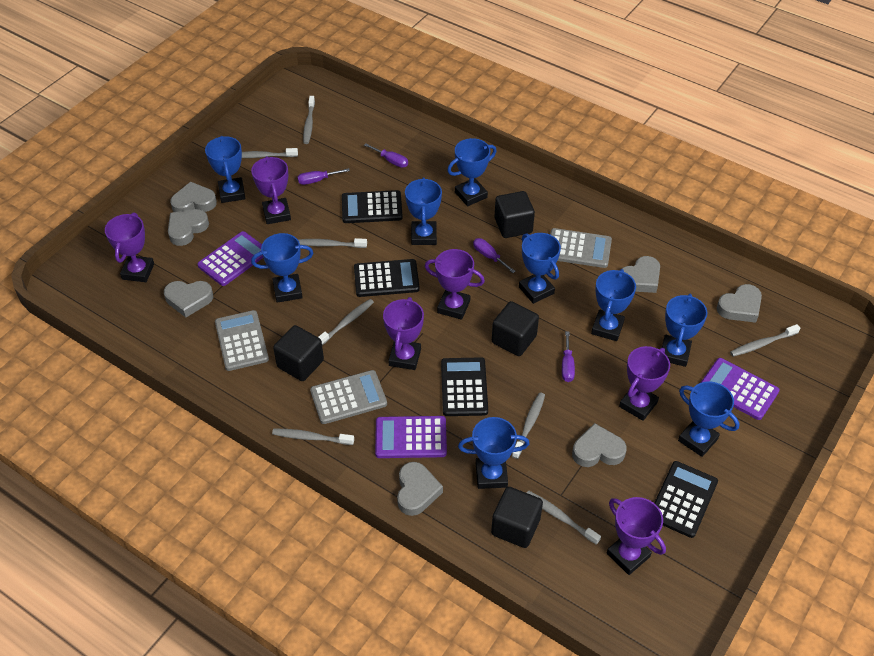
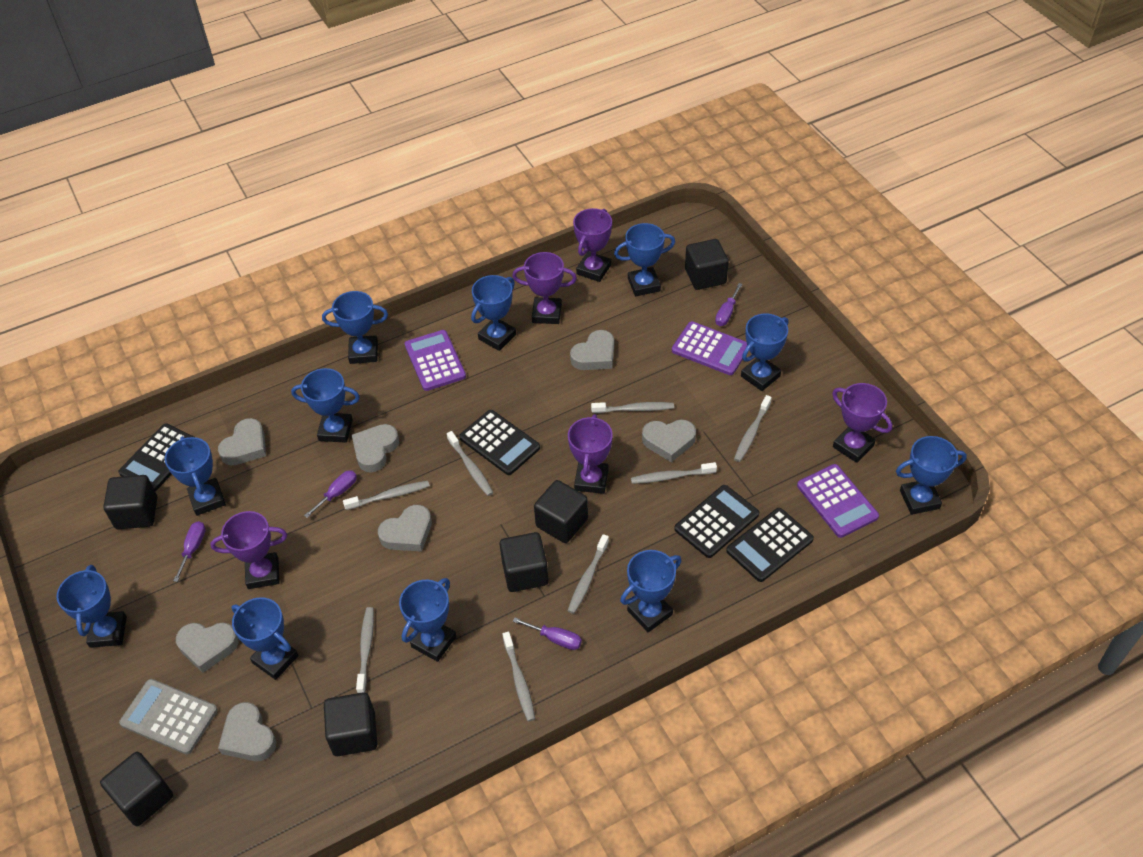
black cube: 4 -> 6
blue trophy: 9 -> 11
grey calculator: 3 -> 1
purple trophy: 6 -> 5

